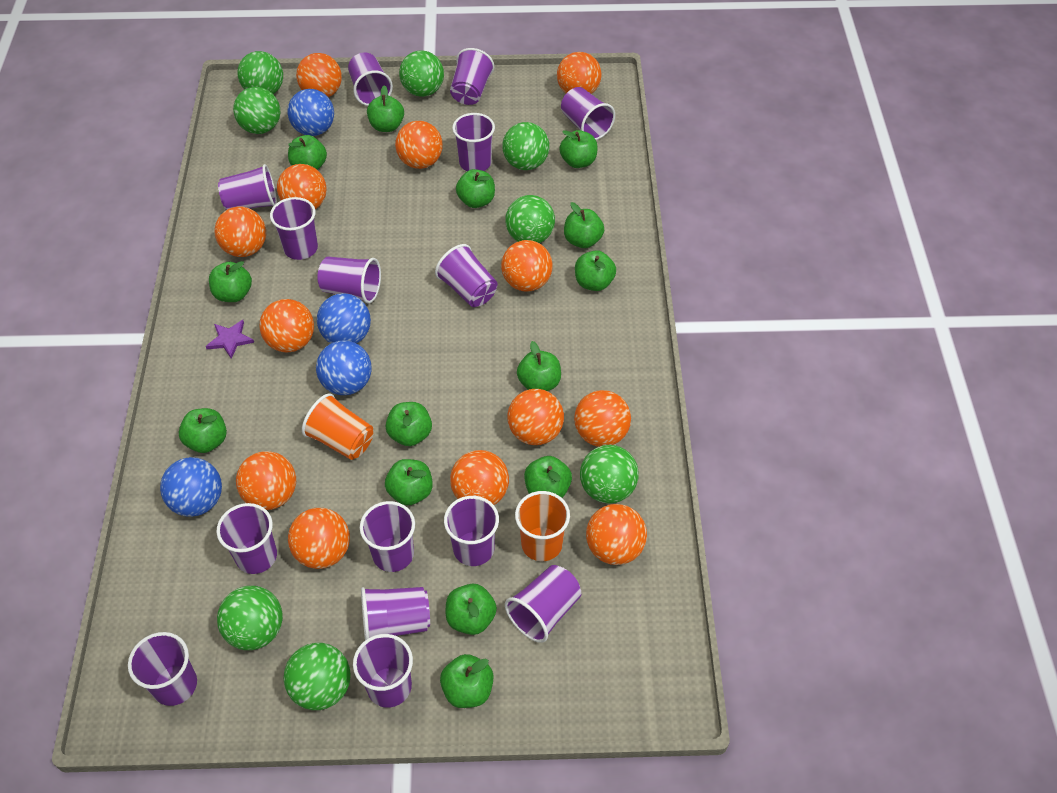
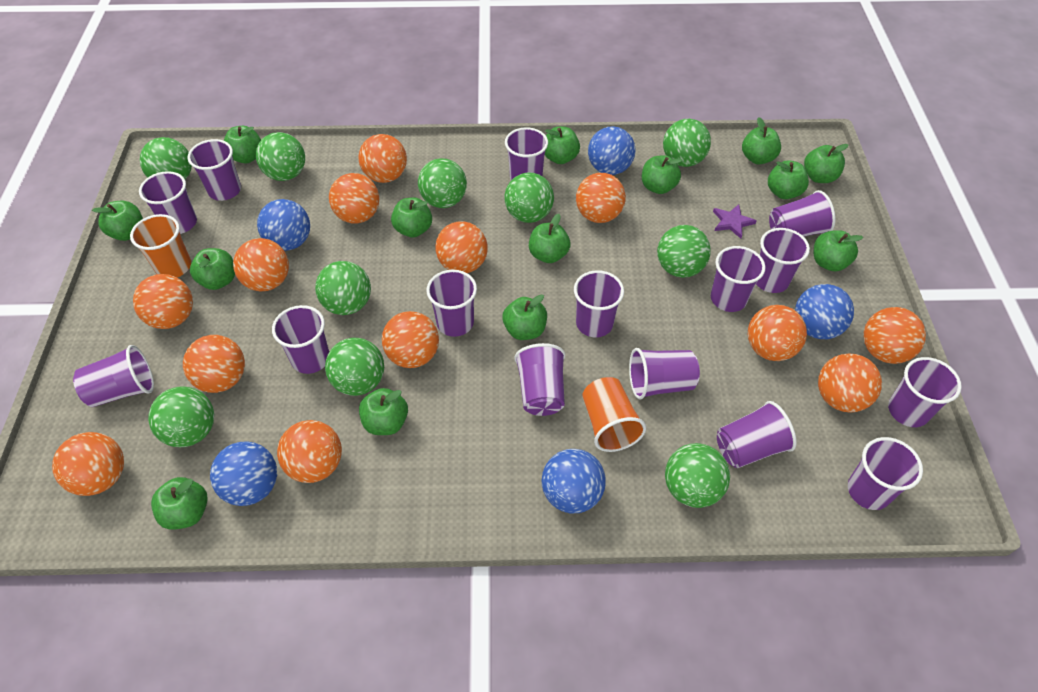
blue ball: 4 -> 5
green ball: 8 -> 10

